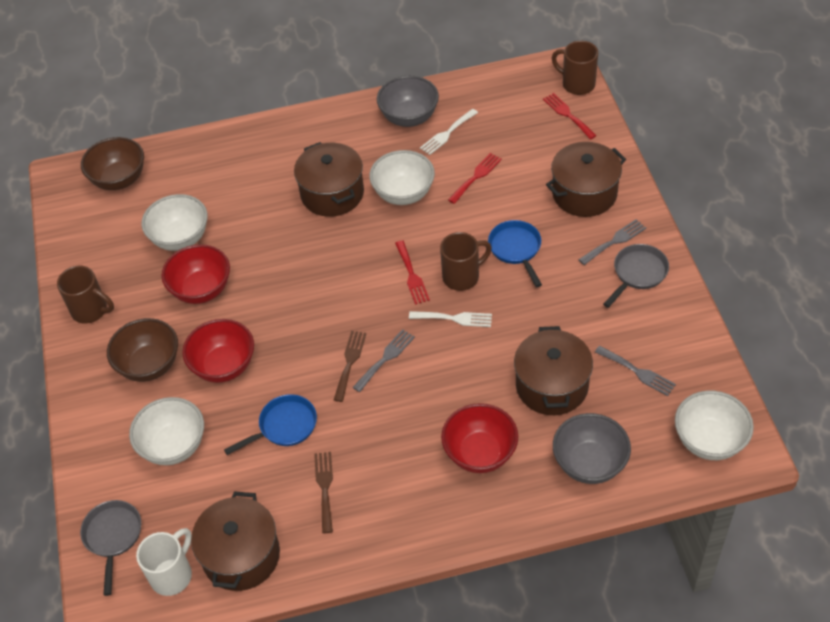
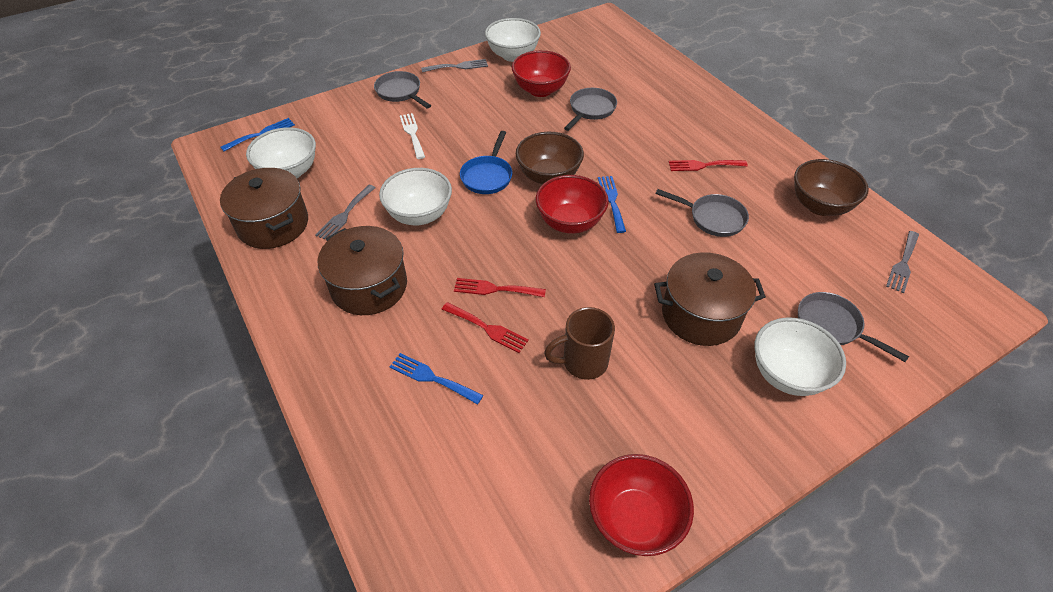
blue fork: 0 -> 3
blue pan: 2 -> 1
brown fork: 2 -> 0
brown mug: 3 -> 1
brown pot: 4 -> 3
grey bowl: 2 -> 0
grey pan: 2 -> 4
white fork: 2 -> 1
white mug: 1 -> 0

